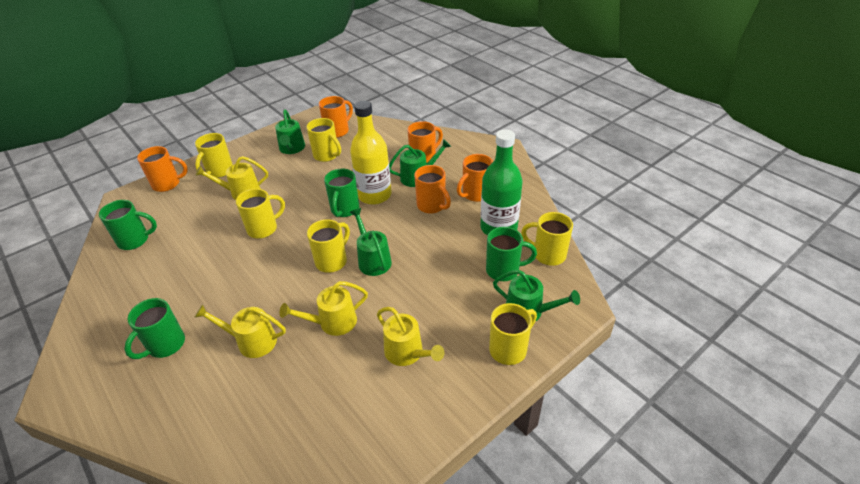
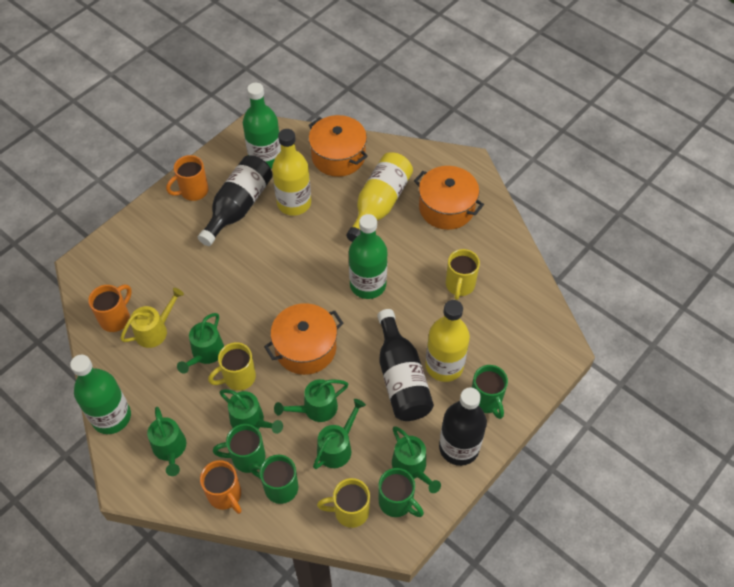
black bottle: 0 -> 3
green bottle: 1 -> 3
green watering can: 4 -> 6
orange mug: 5 -> 3
orange pot: 0 -> 3
yellow bottle: 1 -> 3
yellow mug: 6 -> 3
yellow watering can: 4 -> 1

